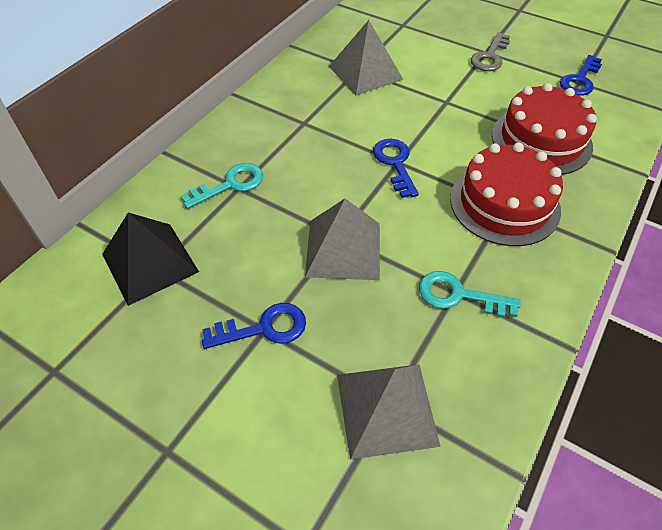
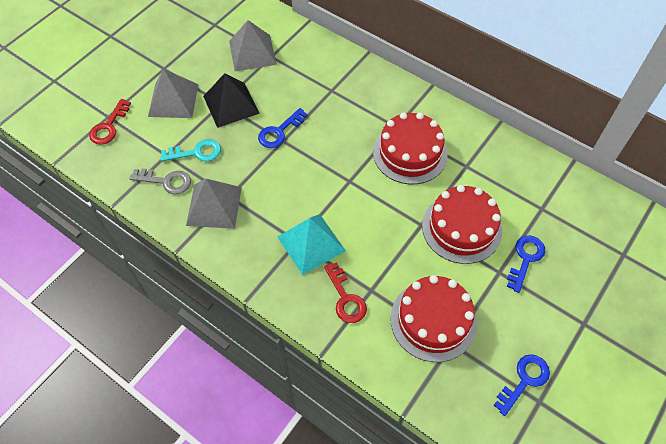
red cake: 2 -> 3
red key: 0 -> 2
turquoise key: 2 -> 1
turquoise pyramid: 0 -> 1

